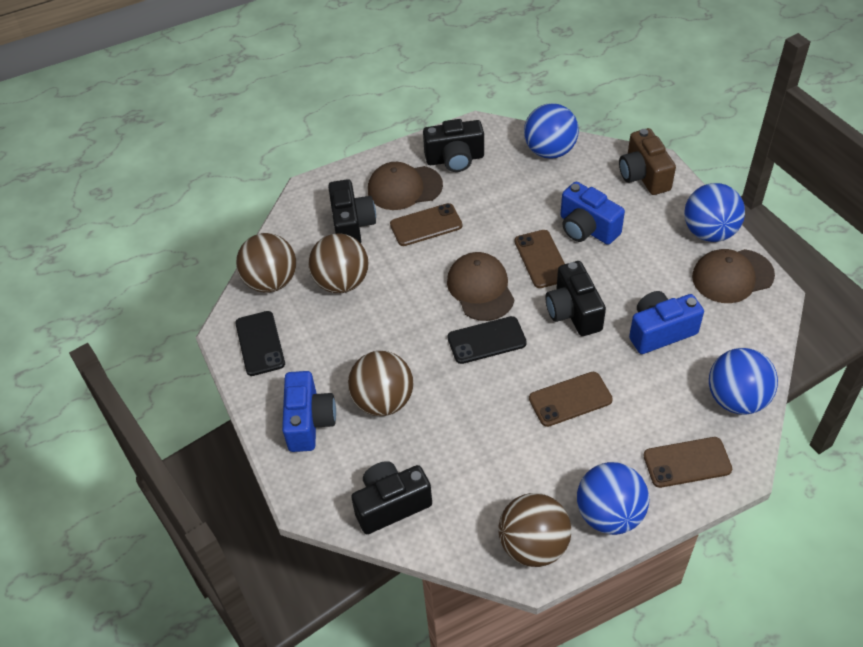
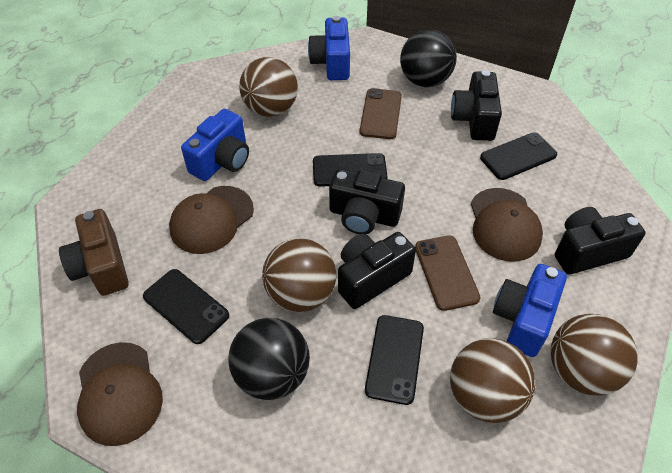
black ball: 0 -> 2
black phone: 2 -> 4
blue ball: 4 -> 0
brown phone: 4 -> 2

